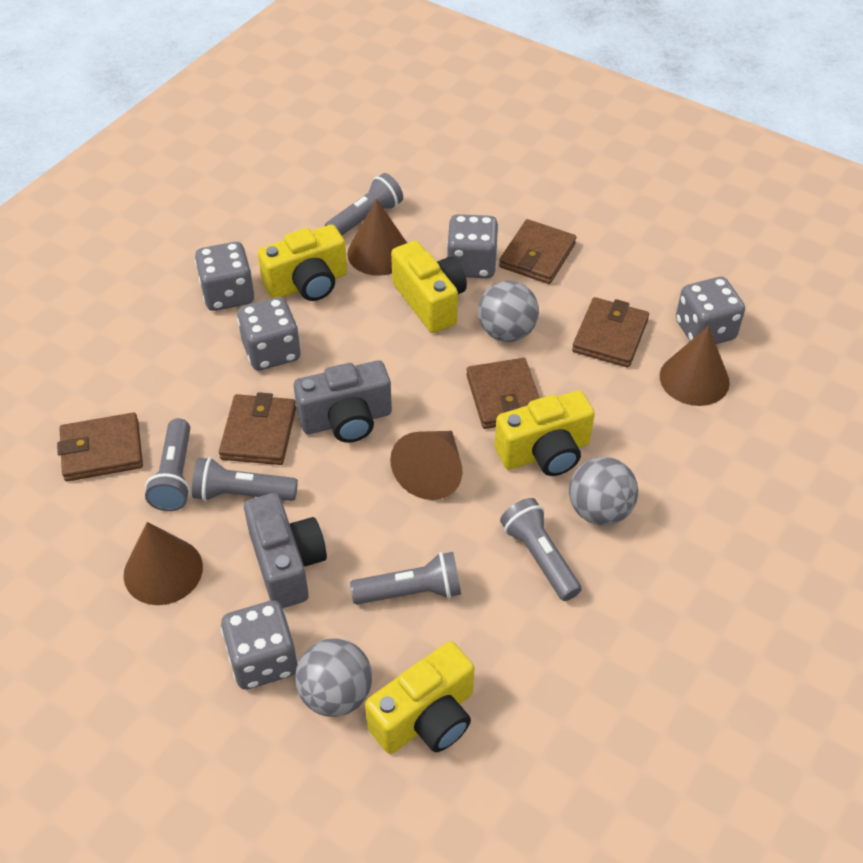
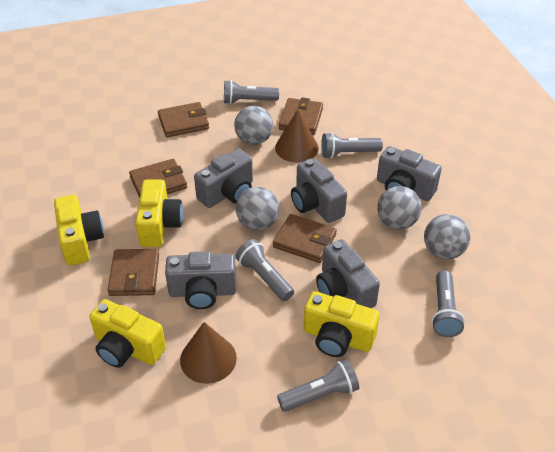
brown cone: 4 -> 2
grey ball: 3 -> 4
grey camera: 2 -> 5
grey dice: 5 -> 0

